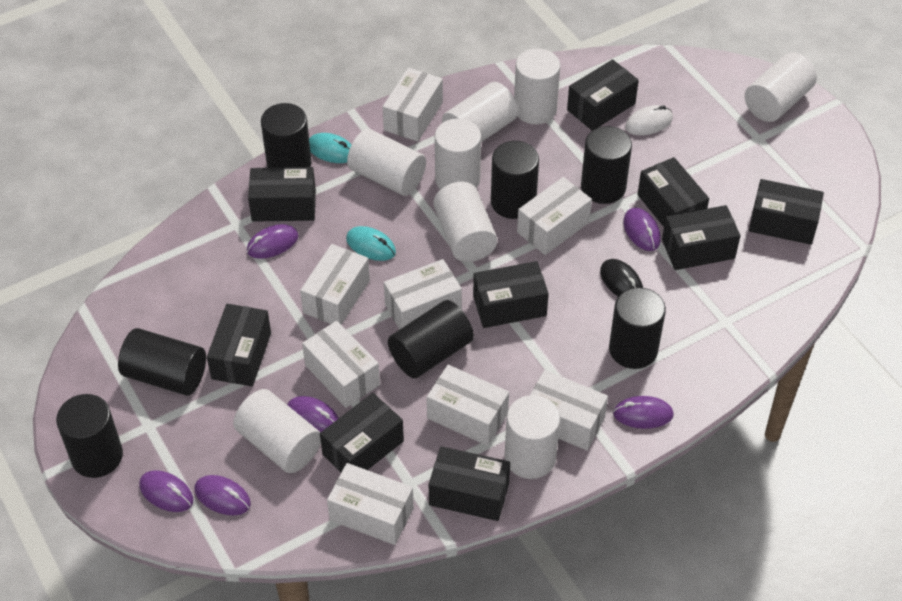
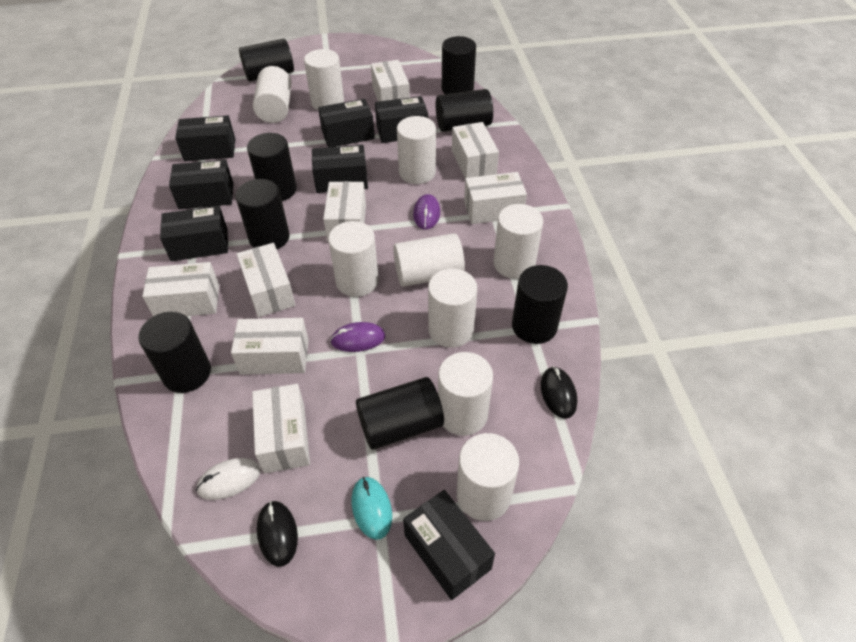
black box: 9 -> 7
black cylinder: 7 -> 8
black mouse: 1 -> 2
purple mouse: 6 -> 2
turquoise mouse: 2 -> 1
white cylinder: 8 -> 9

